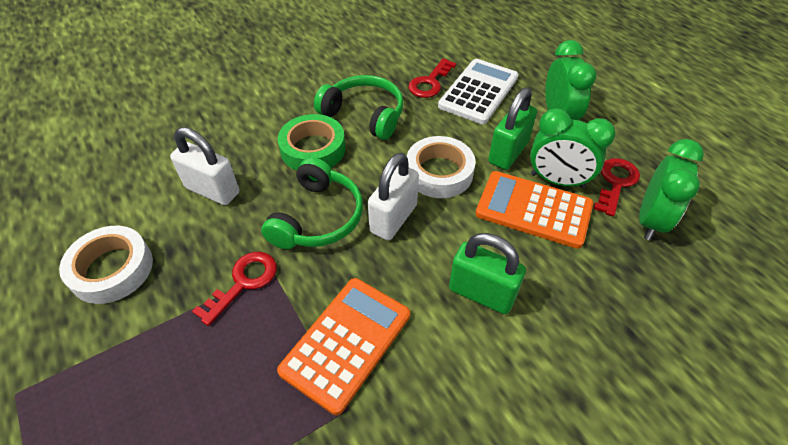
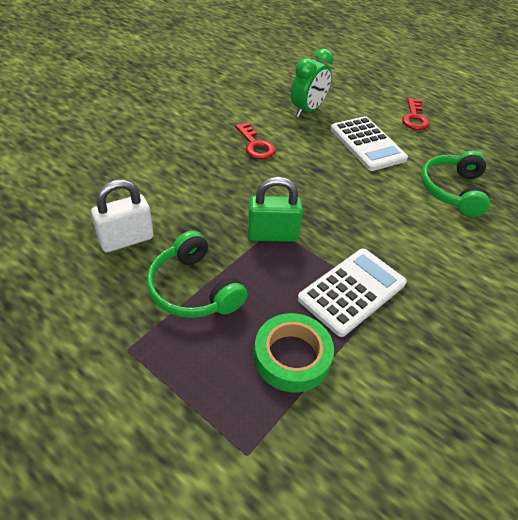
green clock: 3 -> 1
green padlock: 2 -> 1
orange calculator: 2 -> 0
red key: 3 -> 2
white calculator: 1 -> 2
white padlock: 2 -> 1
white tape: 2 -> 0

